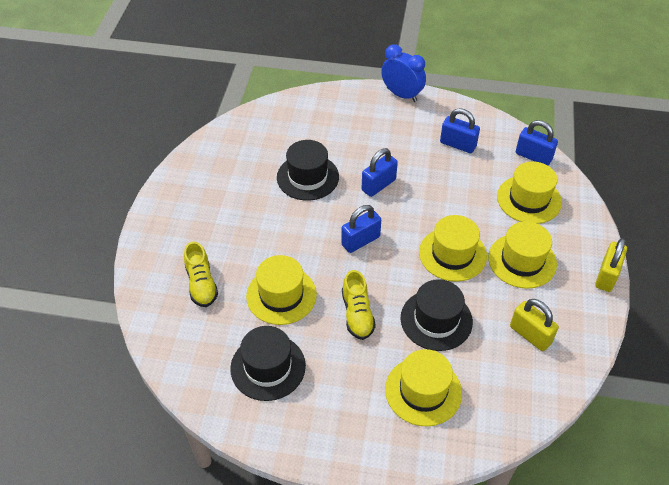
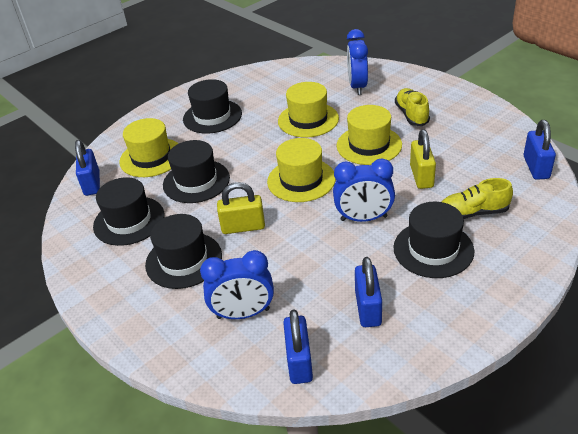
black hat: 3 -> 5
blue clock: 1 -> 3
yellow hat: 5 -> 4

